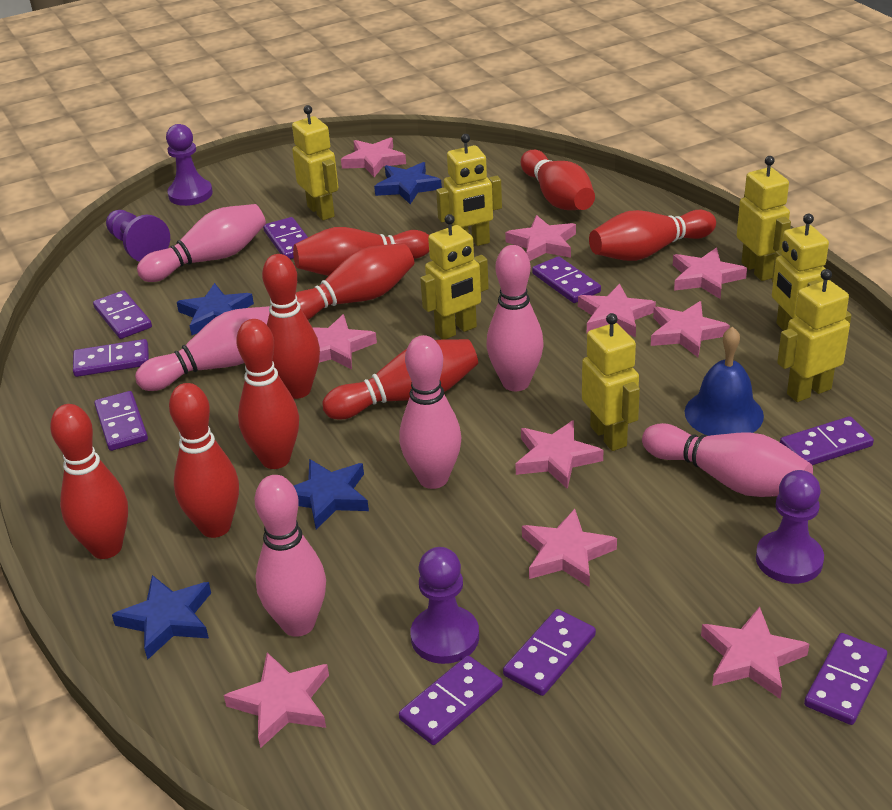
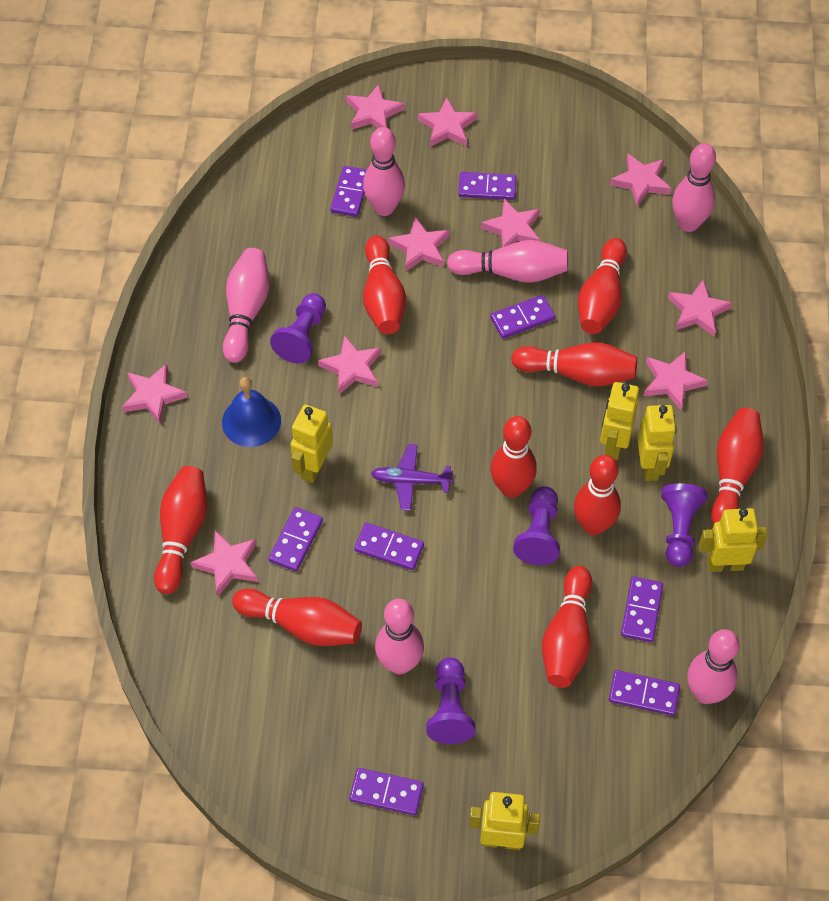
blue star: 4 -> 0
purple domino: 9 -> 8
purple plane: 0 -> 1
yellow robot: 7 -> 5

